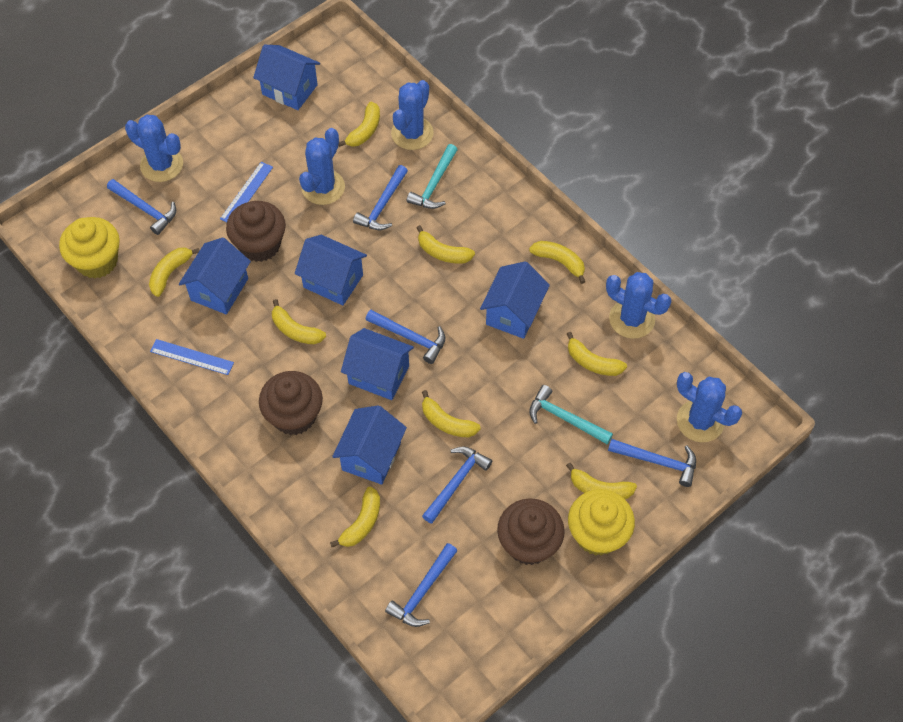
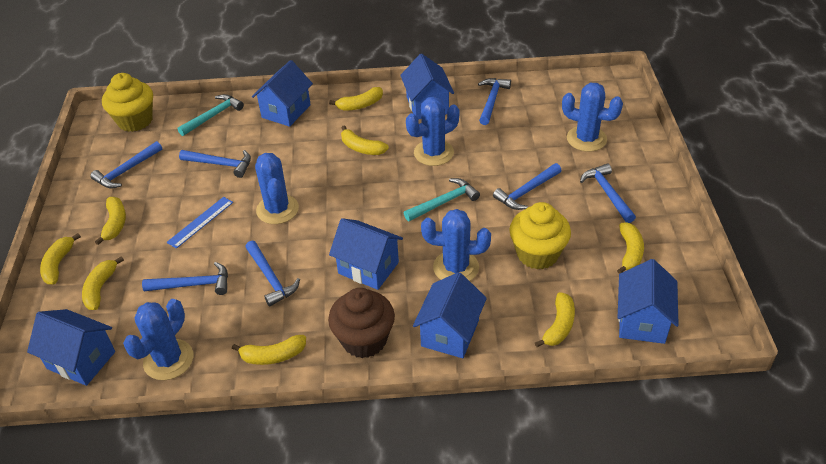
blue hammer: 6 -> 7
blue ruler: 2 -> 1
brown cupcake: 3 -> 1
yellow banana: 9 -> 8

